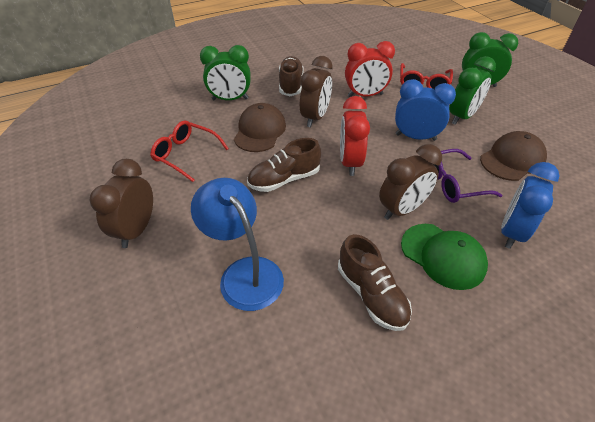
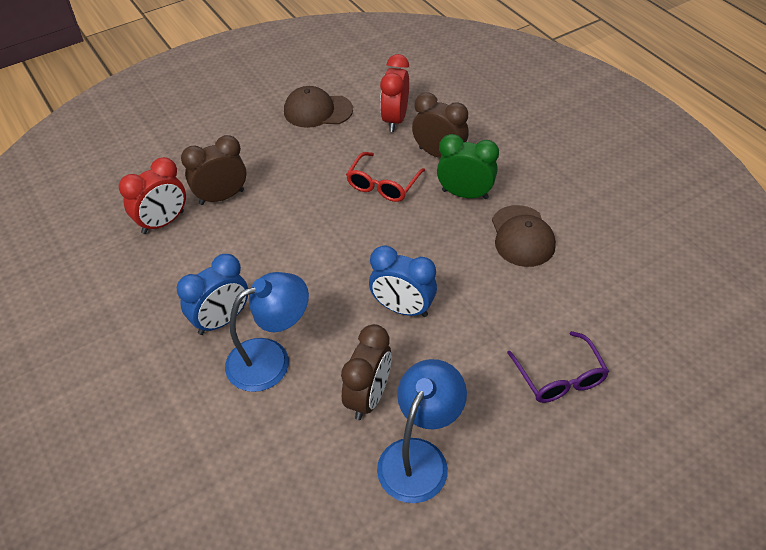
blue lamp: 1 -> 2
brown shoe: 3 -> 0
green cap: 1 -> 0
green clock: 3 -> 1
red glasses: 2 -> 1

